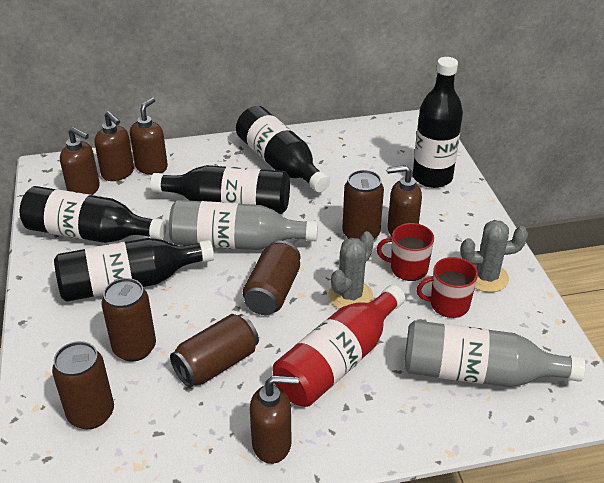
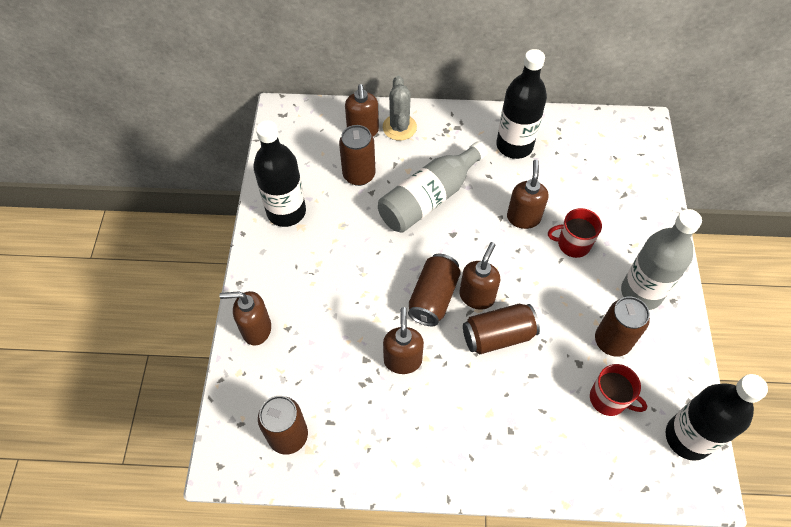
black bottle: 5 -> 3
grey cactus: 2 -> 1
red bottle: 1 -> 0

